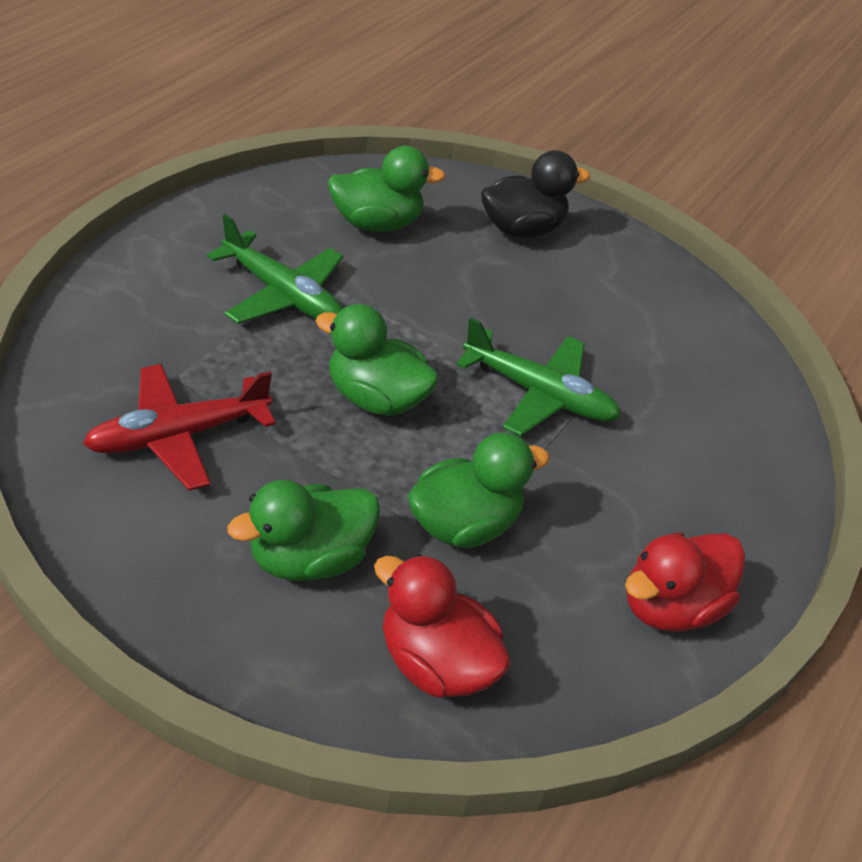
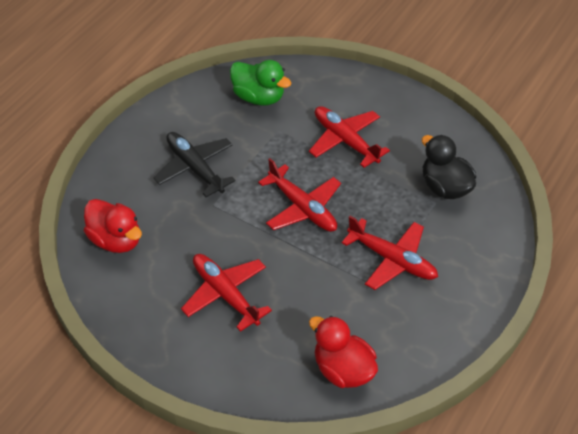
black plane: 0 -> 1
green duck: 4 -> 1
green plane: 2 -> 0
red plane: 1 -> 4

